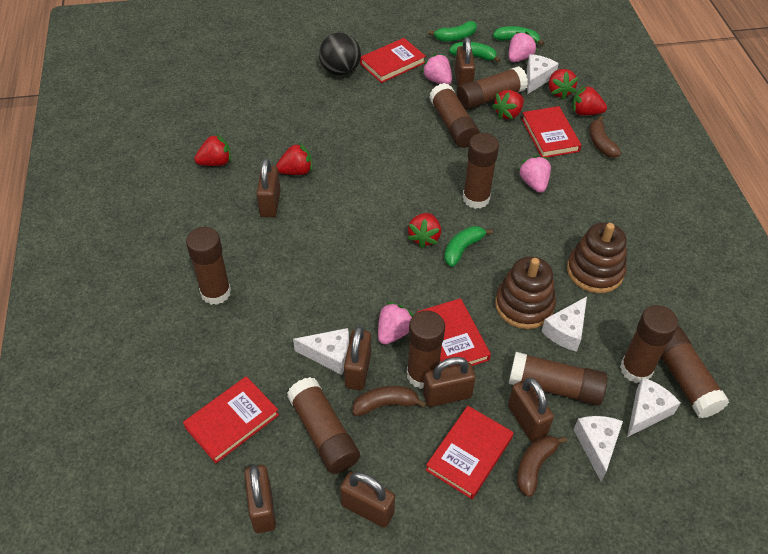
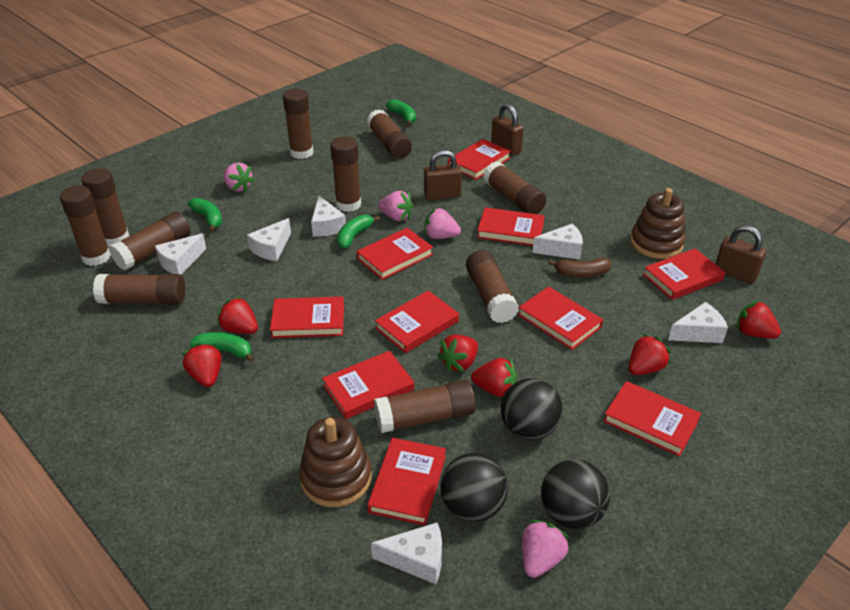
black ball: 1 -> 3
brown banana: 3 -> 1
brown glue stick: 9 -> 10
brown padlock: 7 -> 3
red book: 5 -> 10
white cheese: 5 -> 6

